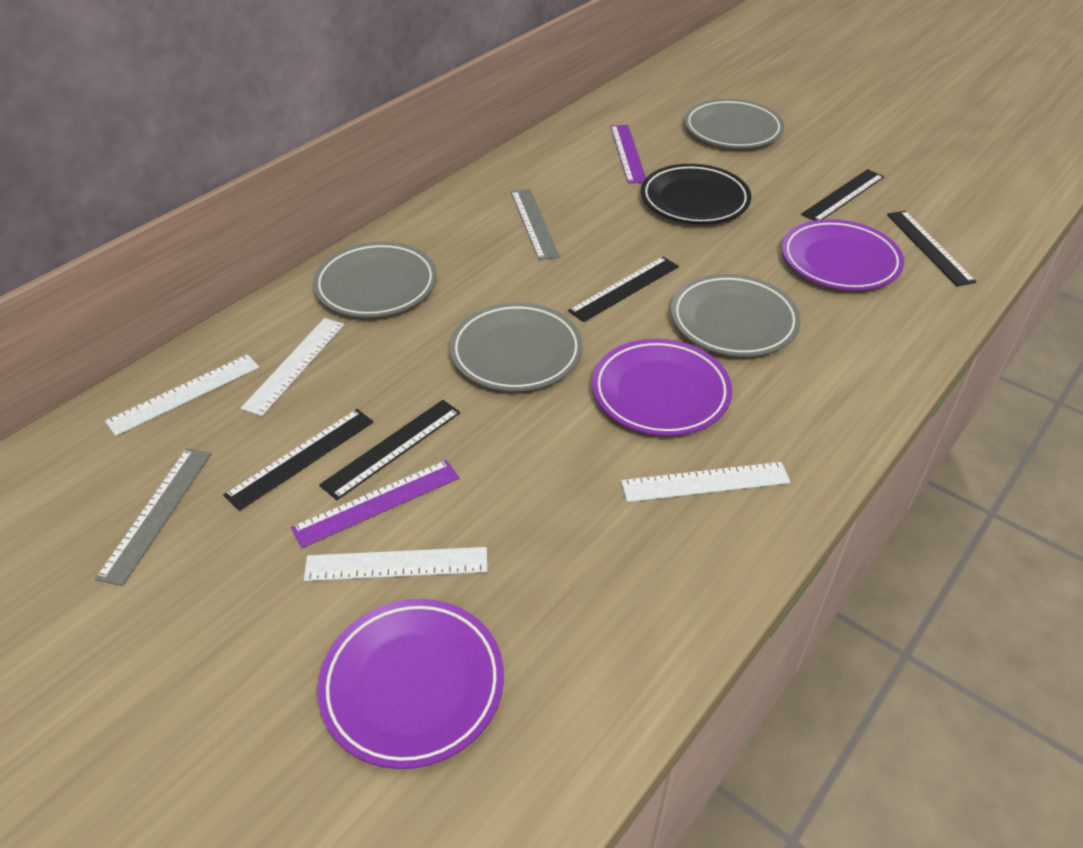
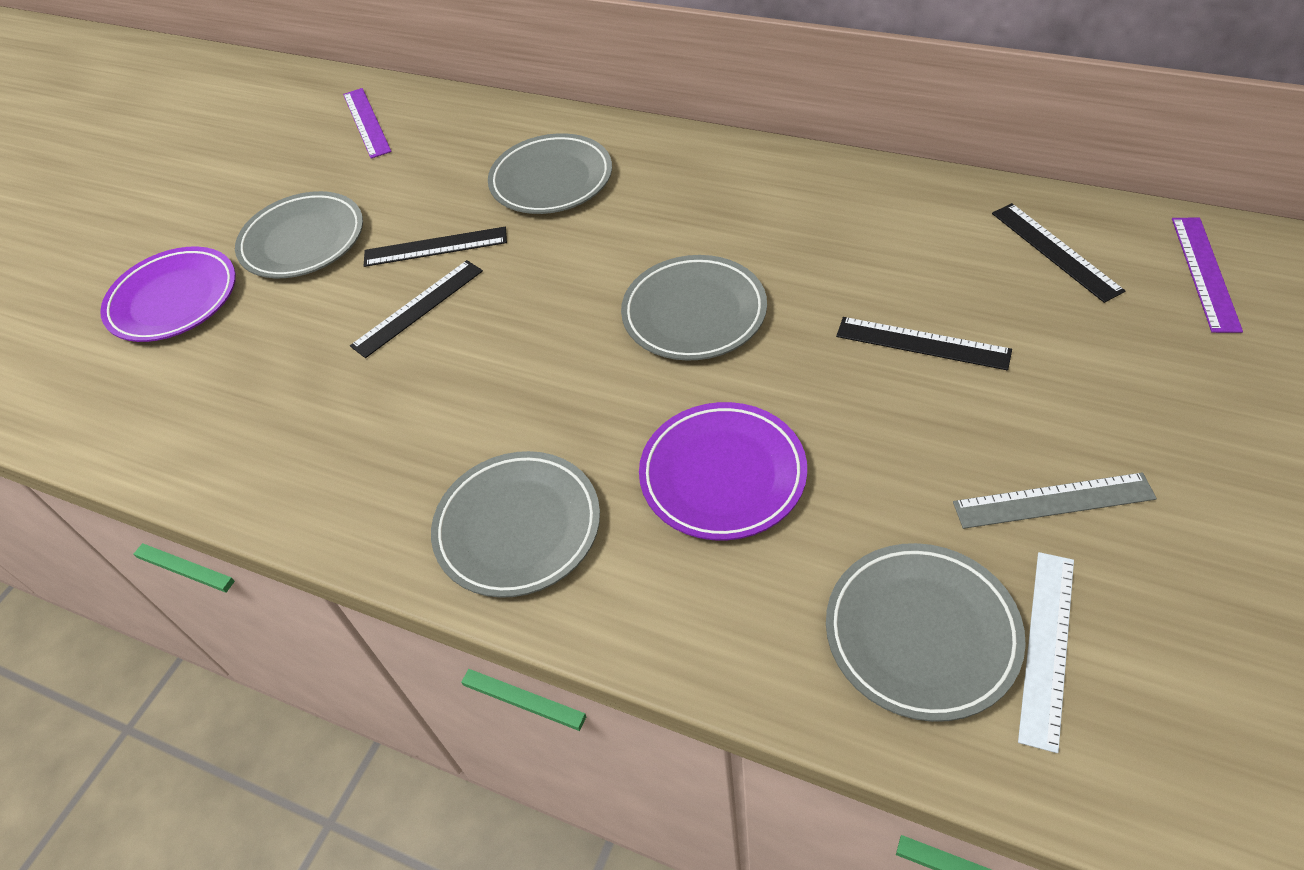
black plate: 1 -> 0
black ruler: 5 -> 4
grey plate: 4 -> 5
grey ruler: 2 -> 1
purple plate: 3 -> 2
white ruler: 4 -> 1

